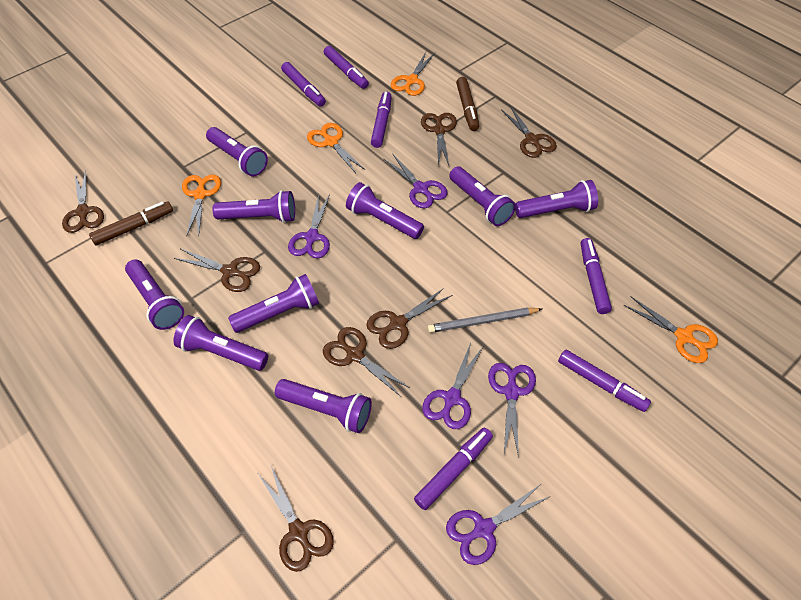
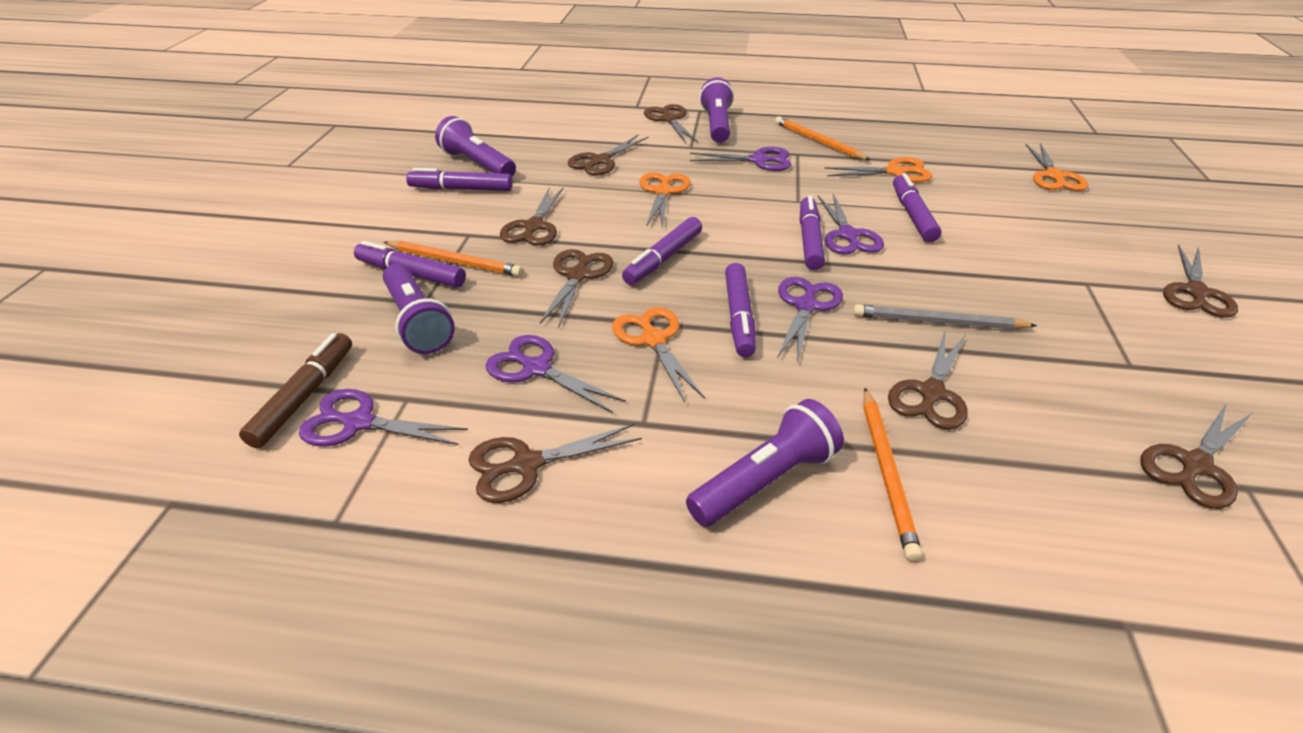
brown marker: 2 -> 1
brown scissors: 7 -> 8
orange pencil: 0 -> 3
purple flashlight: 9 -> 4

